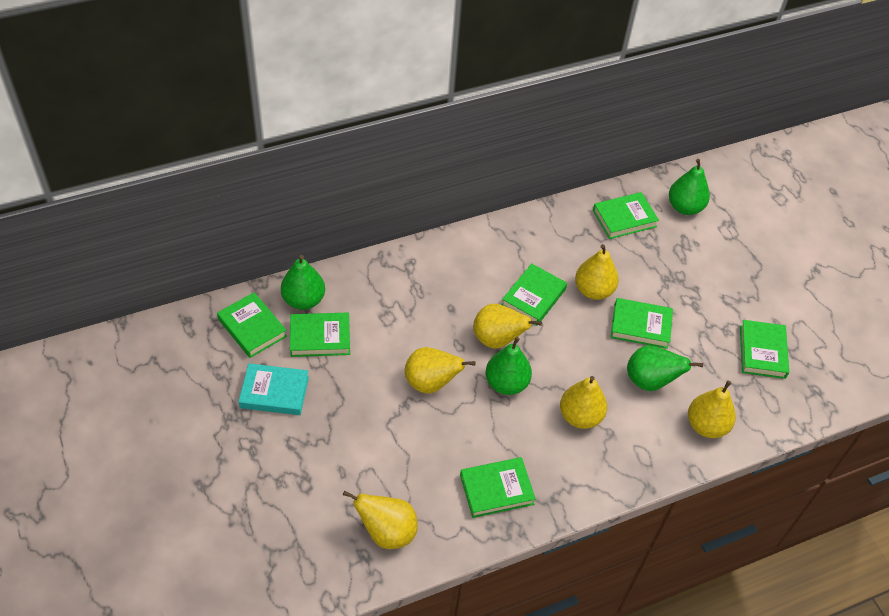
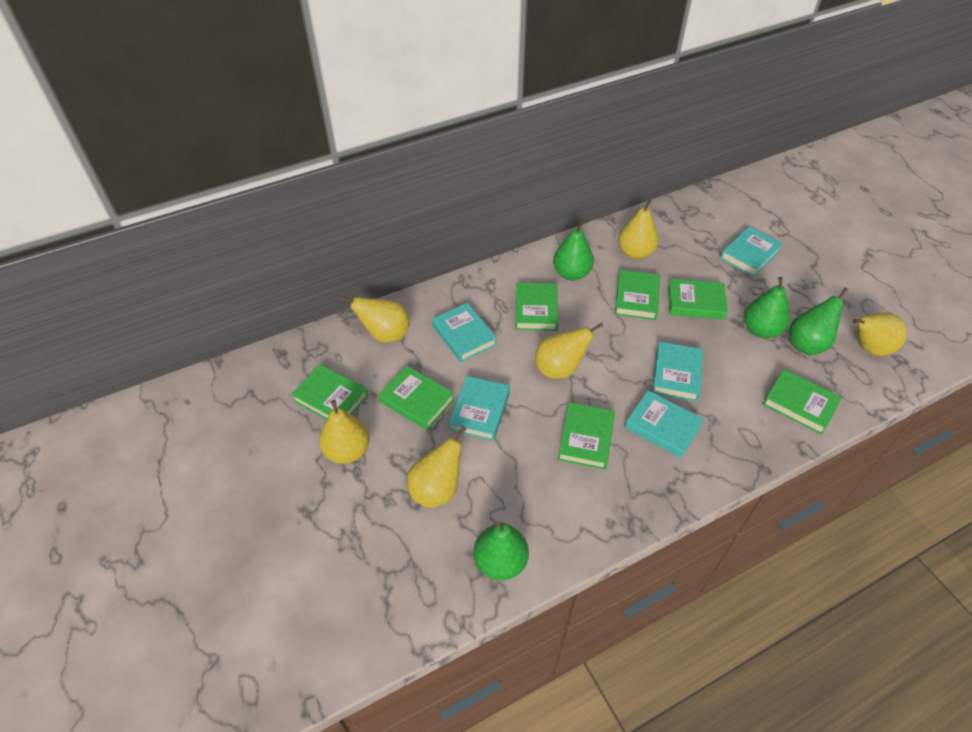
turquoise book: 1 -> 5

